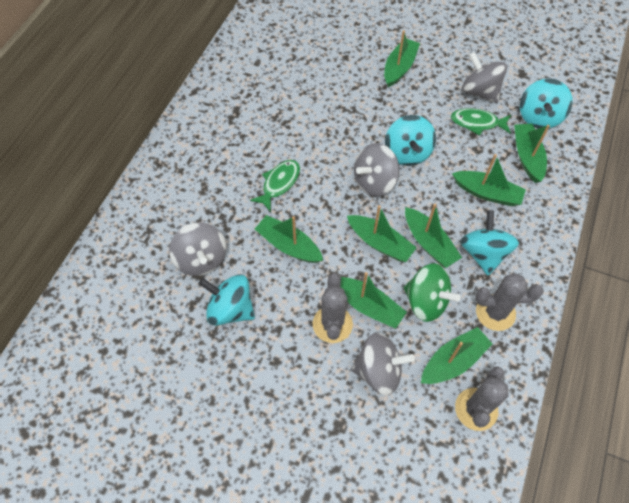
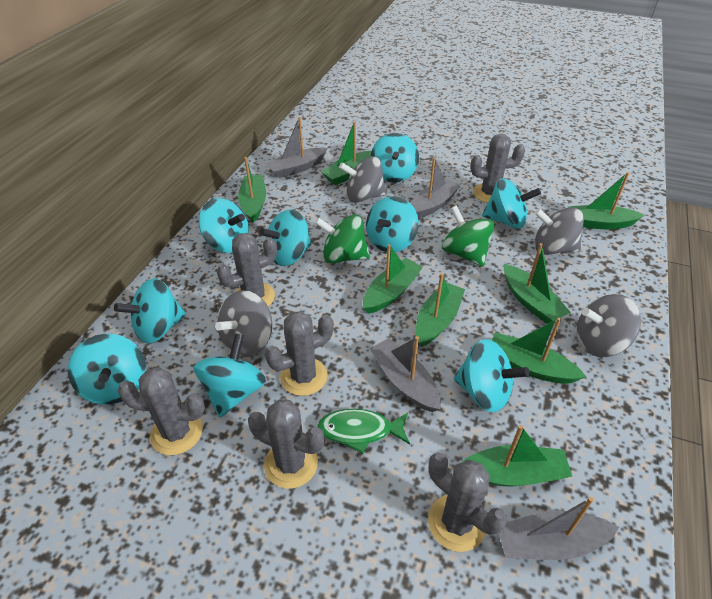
green fish: 2 -> 1
green spinning top: 1 -> 2
grey boat: 0 -> 4
grey cactus: 3 -> 6
turquoise spinning top: 4 -> 9

